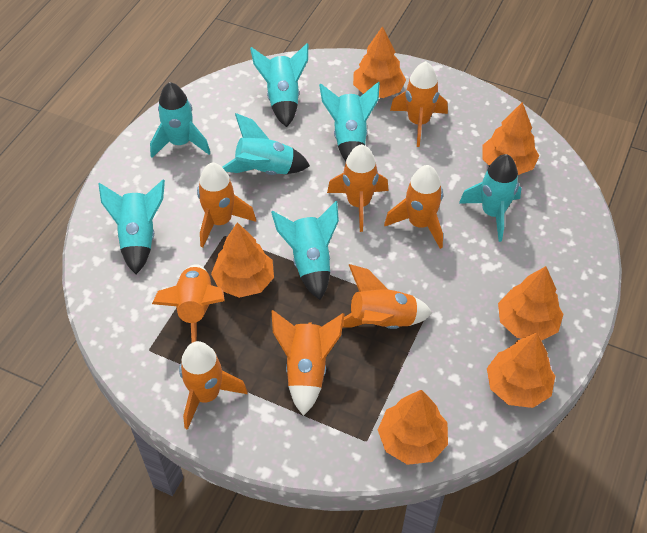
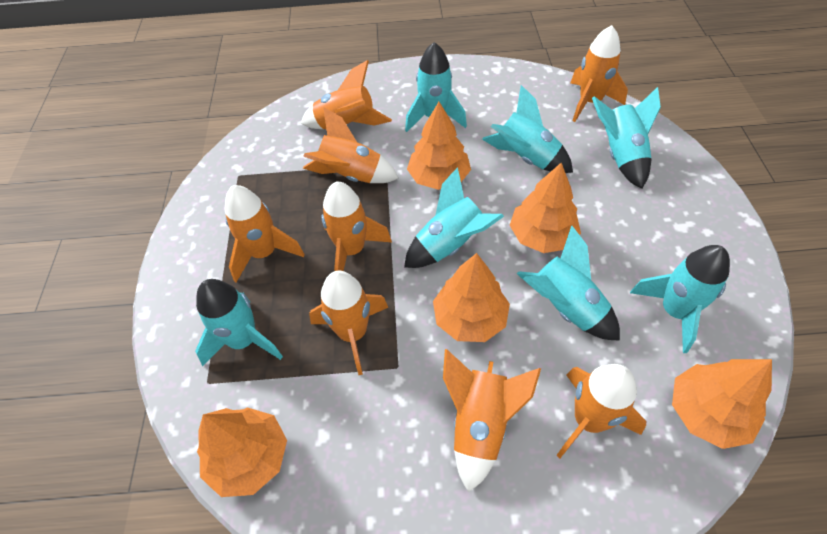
orange tree: 6 -> 5

